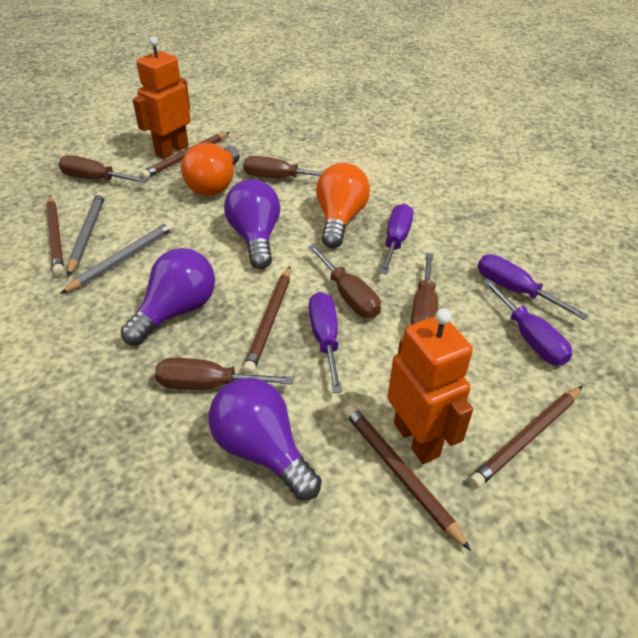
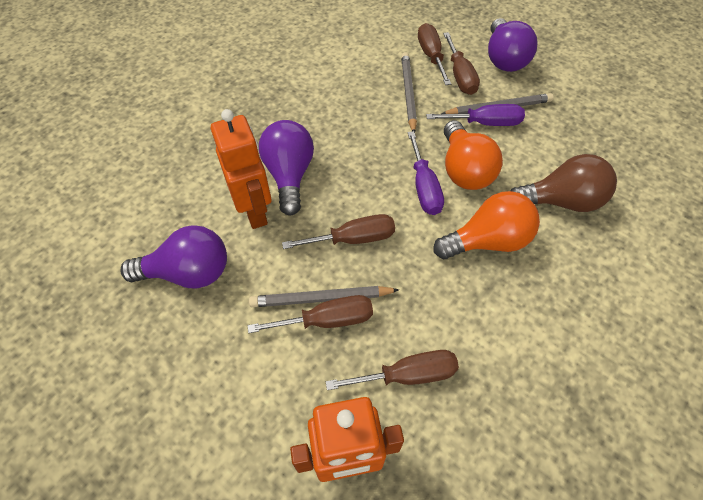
brown light bulb: 0 -> 1
brown pencil: 5 -> 0
grey pencil: 2 -> 3
purple screwdriver: 4 -> 2

